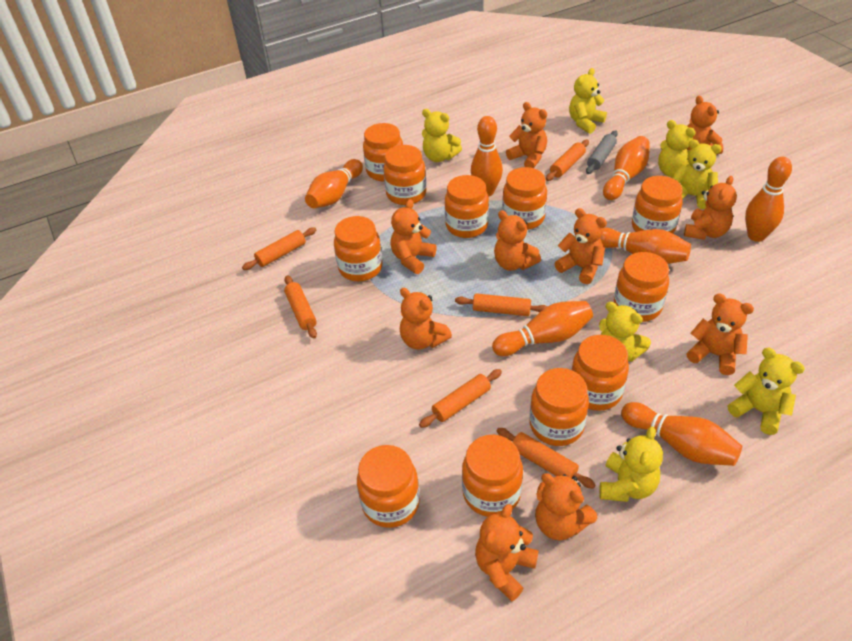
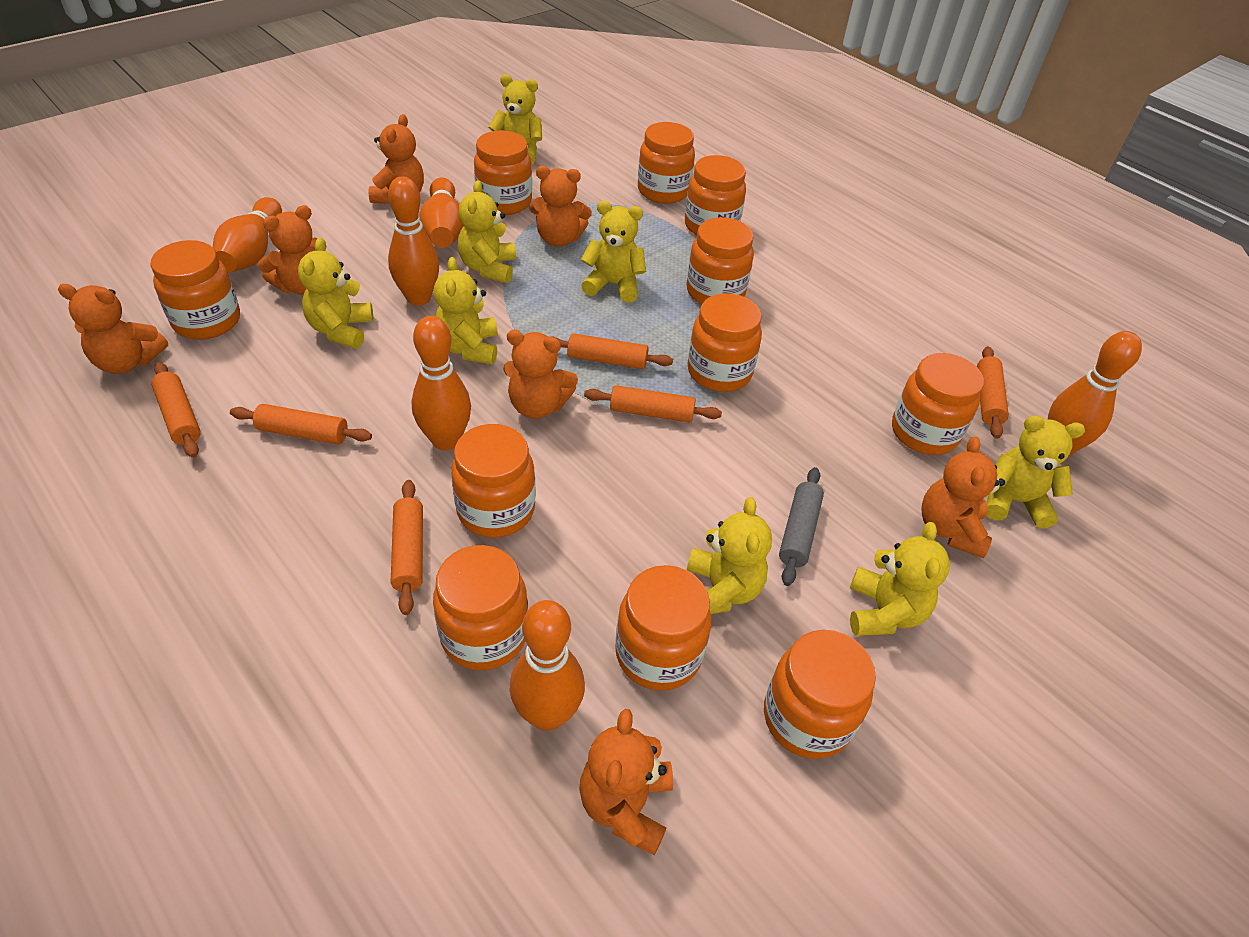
orange bowling pin: 7 -> 6
orange teddy bear: 10 -> 7
yellow teddy bear: 7 -> 8

